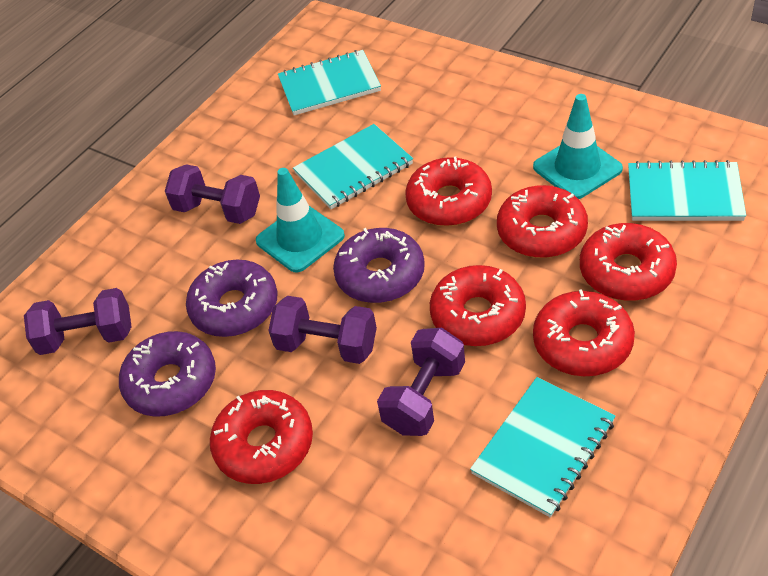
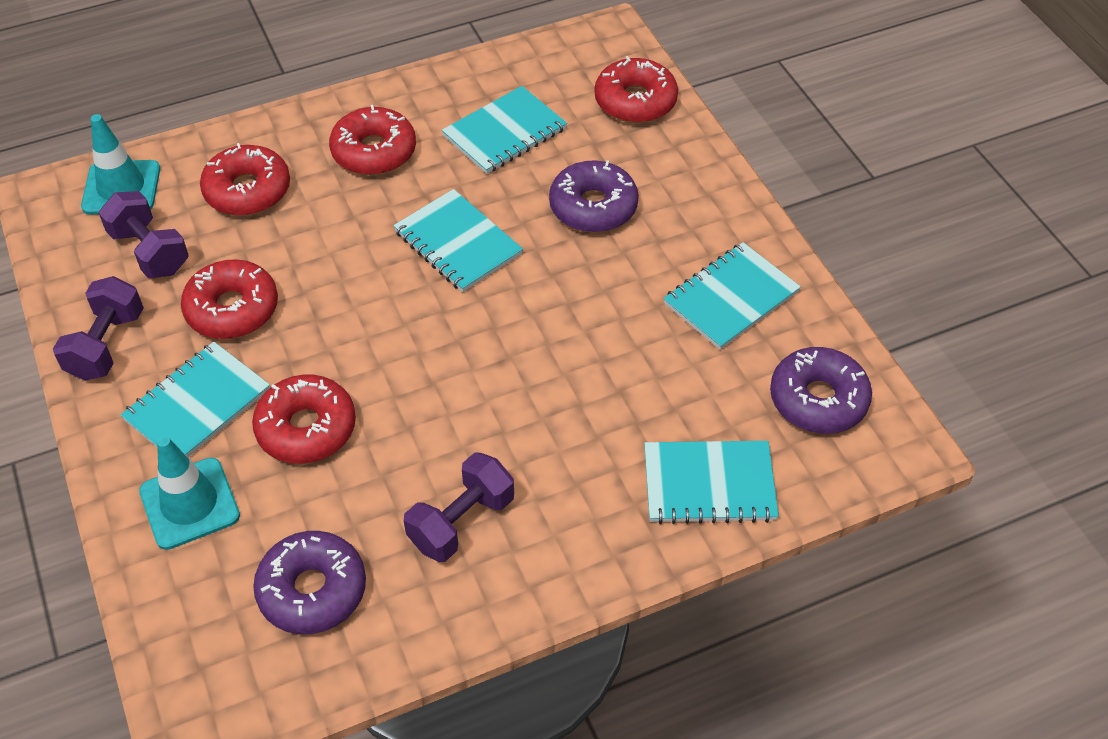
purple dumbbell: 4 -> 3
red donut: 6 -> 5
turquoise notebook: 4 -> 5

